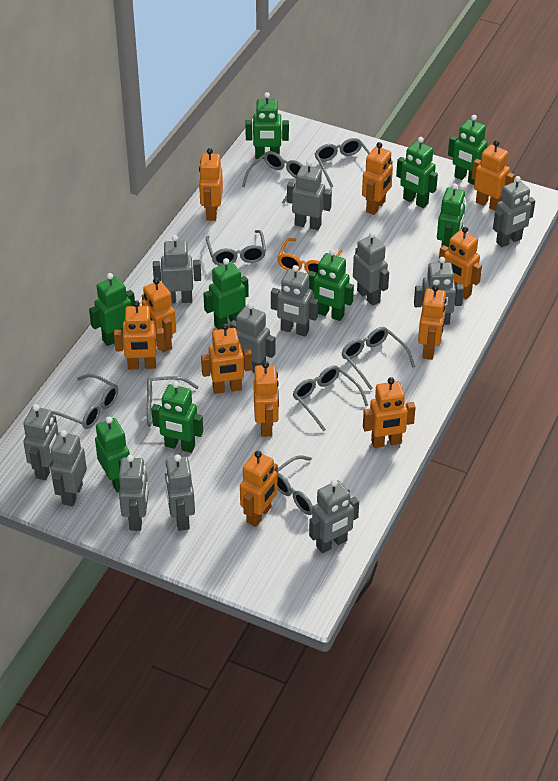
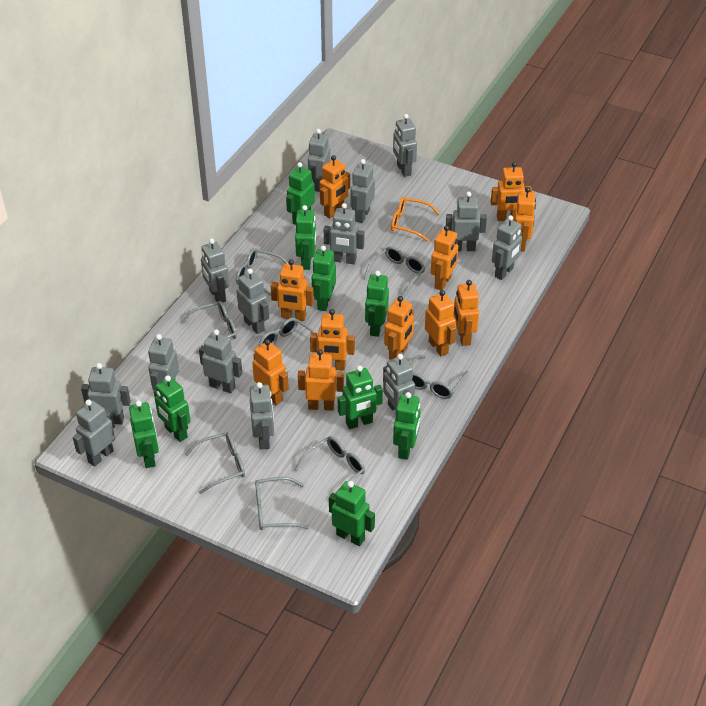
grey robot: 12 -> 14

